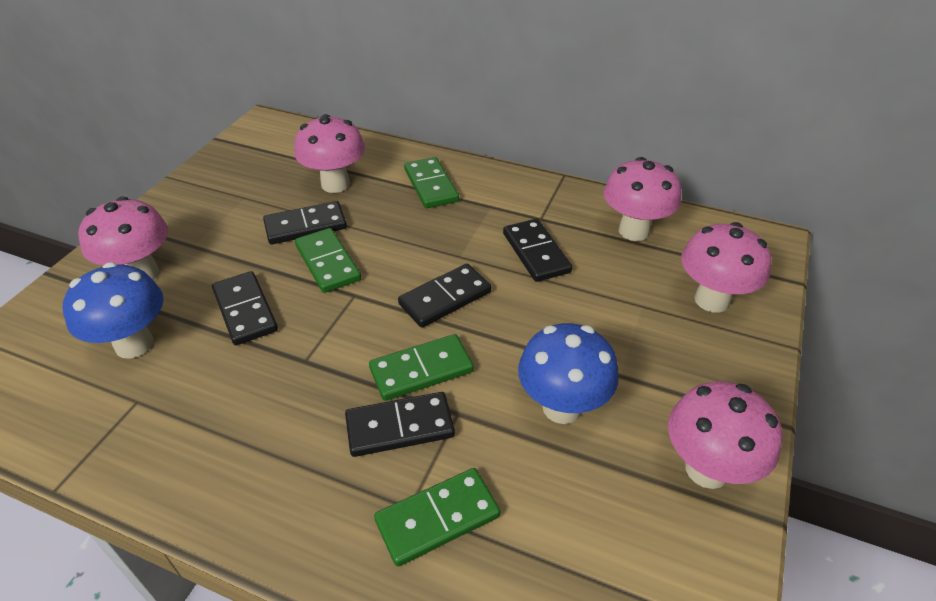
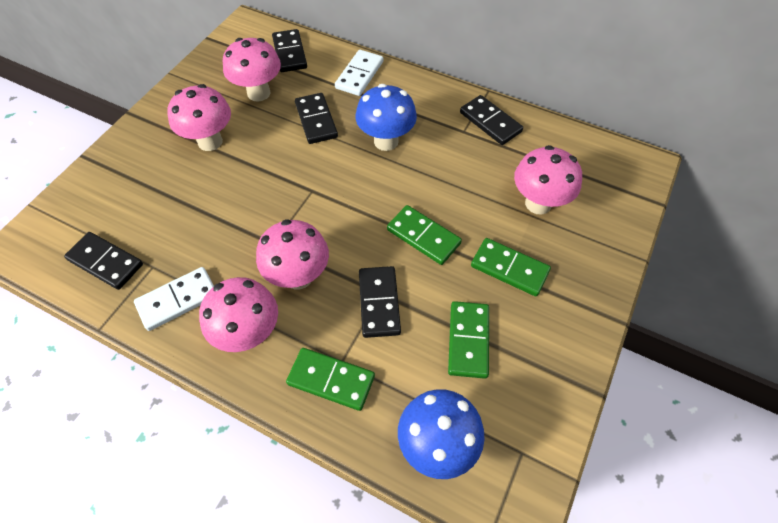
white domino: 0 -> 2

